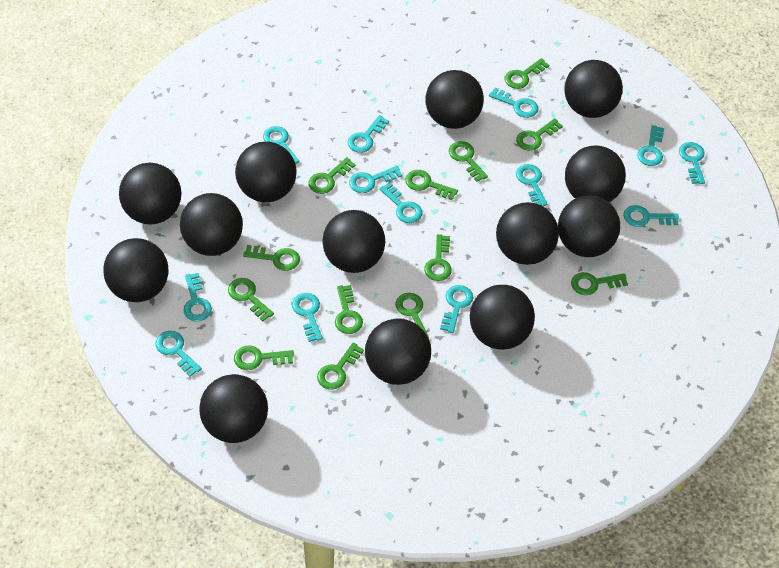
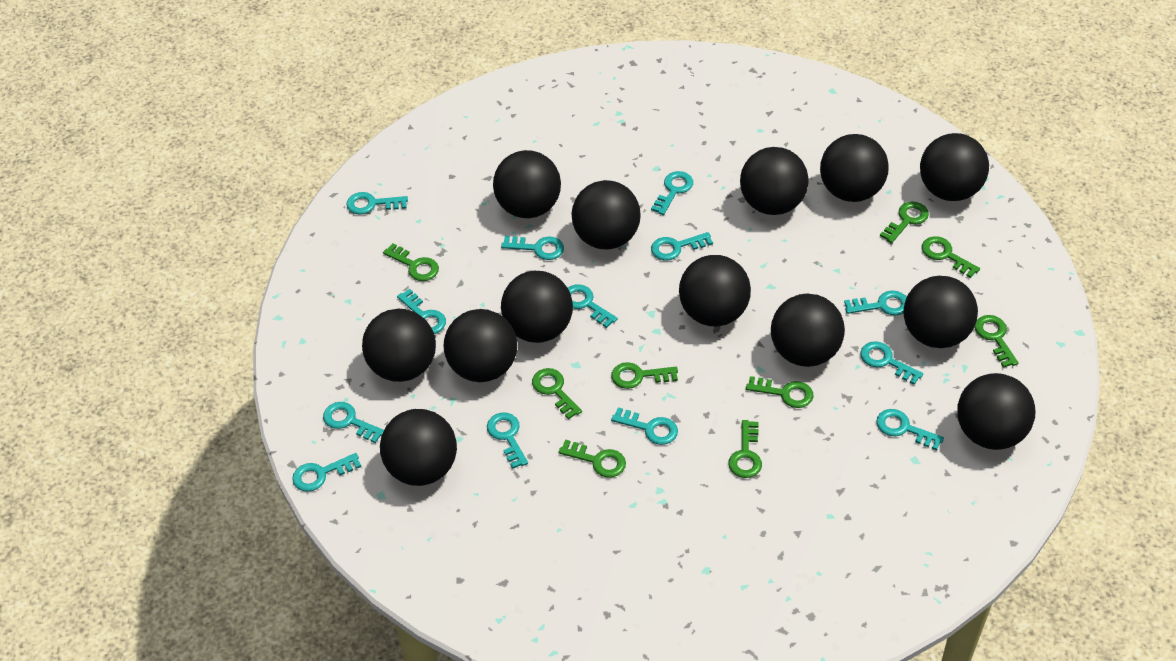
green key: 13 -> 9

